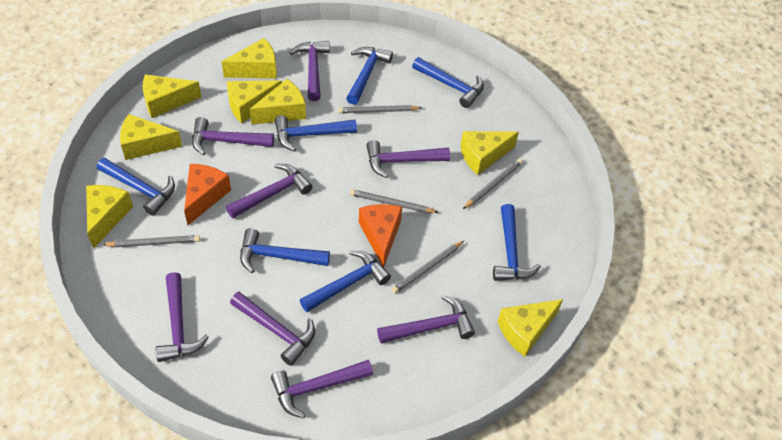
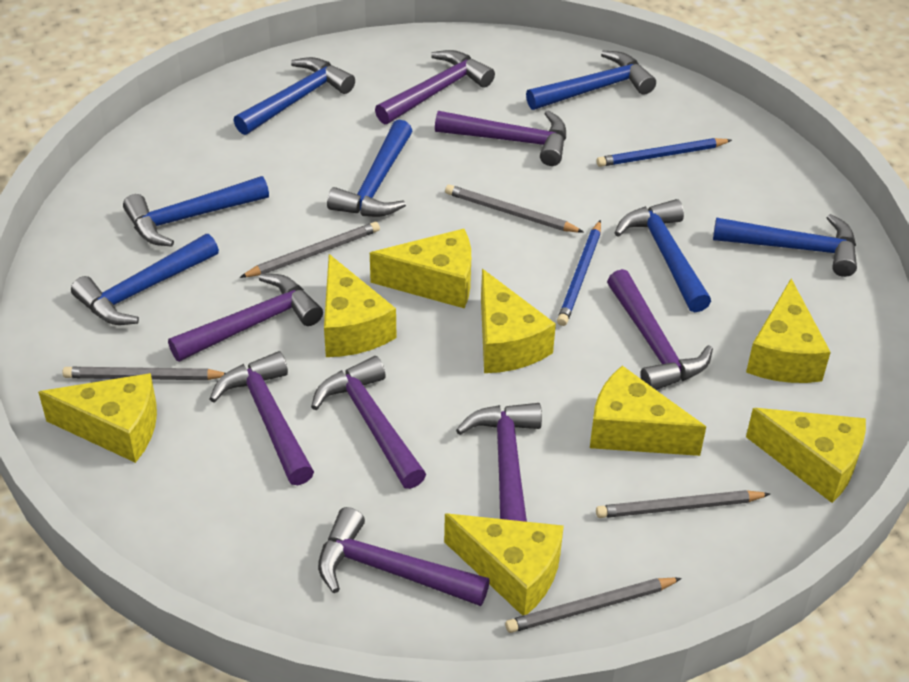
blue pencil: 0 -> 2
orange cheese: 2 -> 0

